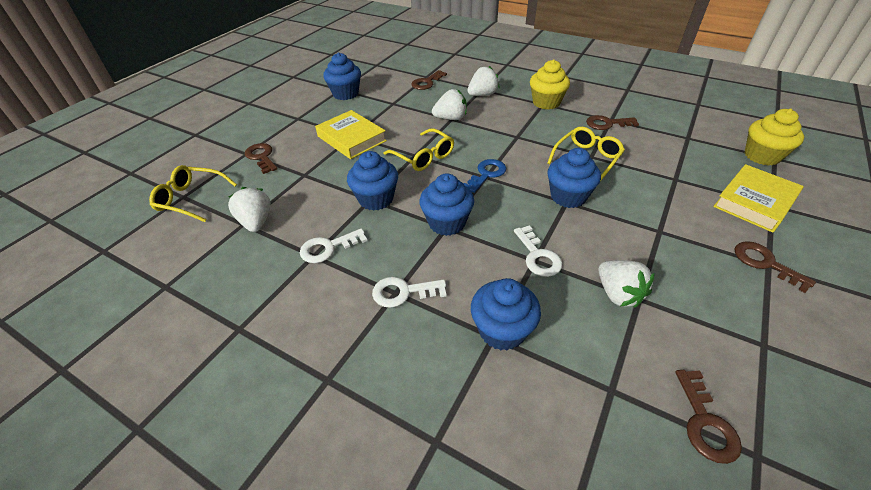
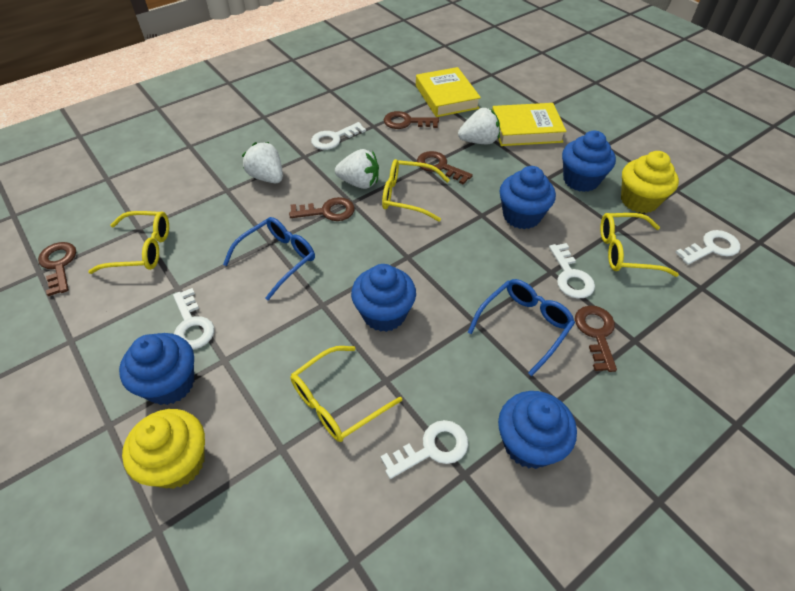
blue glasses: 0 -> 2
blue key: 1 -> 0
white key: 3 -> 5
white strawberry: 4 -> 3
yellow glasses: 3 -> 4

